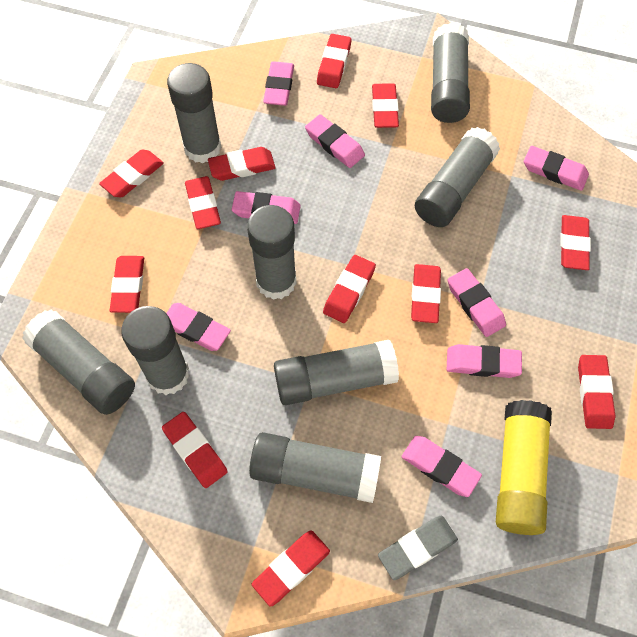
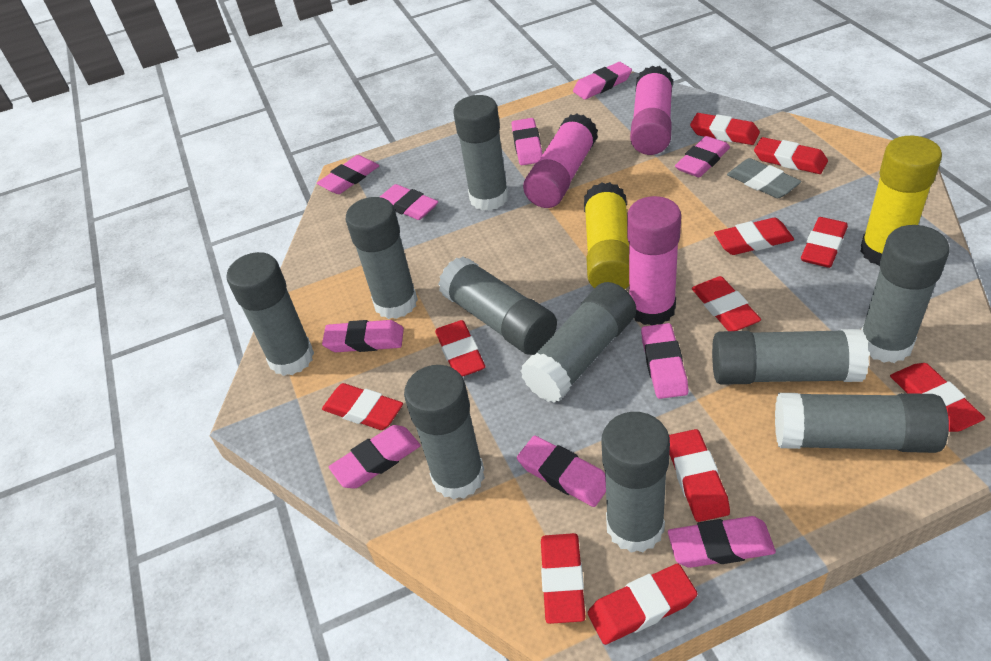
grey glue stick: 8 -> 10
pink eraser: 8 -> 10
pink glue stick: 0 -> 3
red eraser: 12 -> 11
yellow glue stick: 1 -> 2

